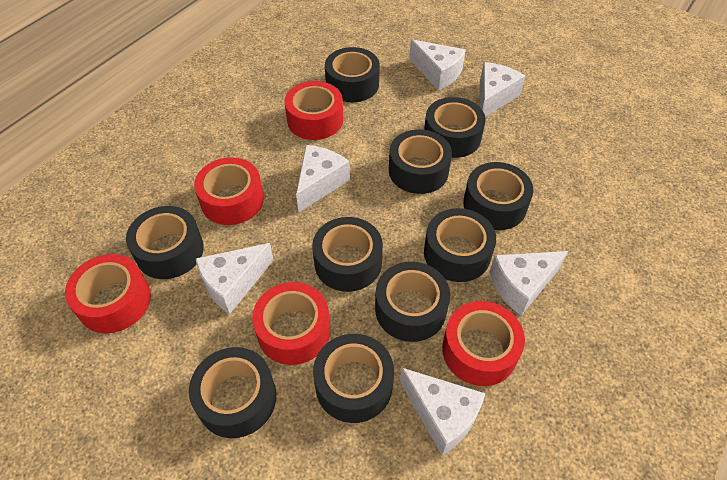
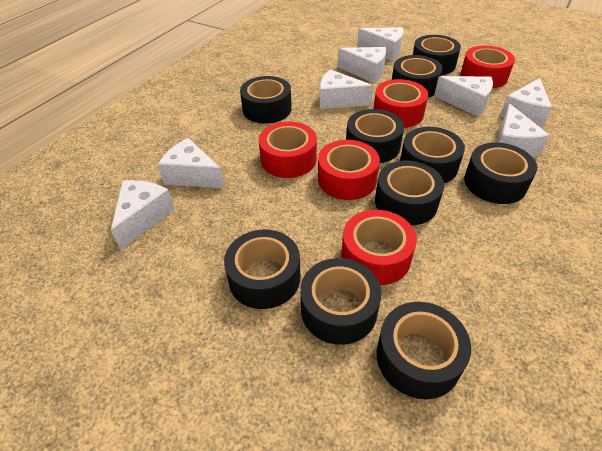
white cheese: 6 -> 8

